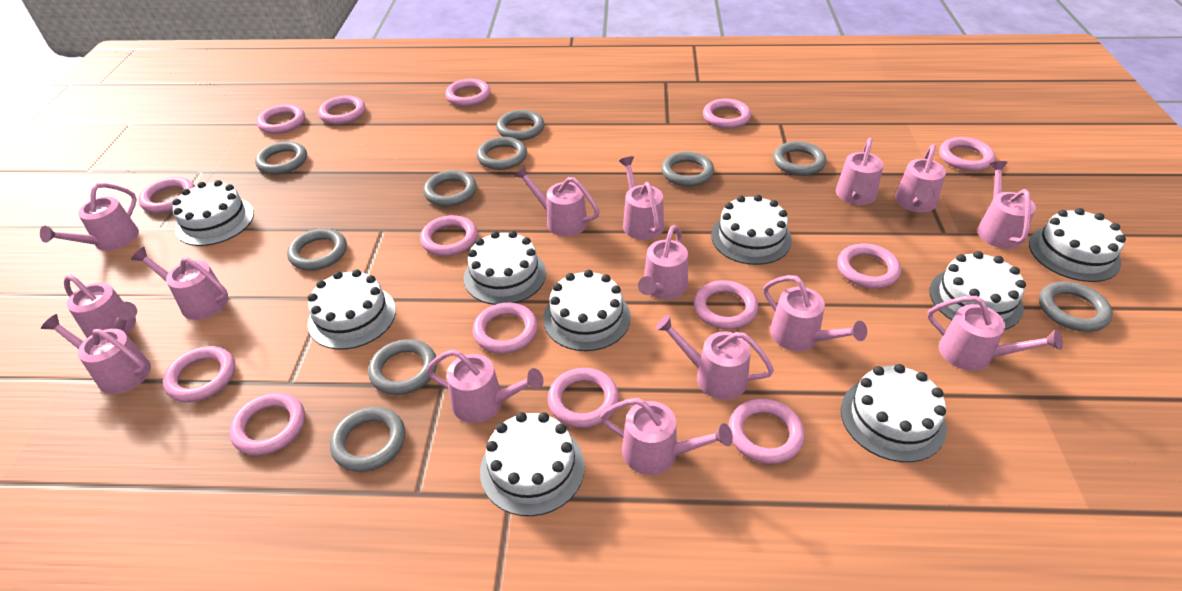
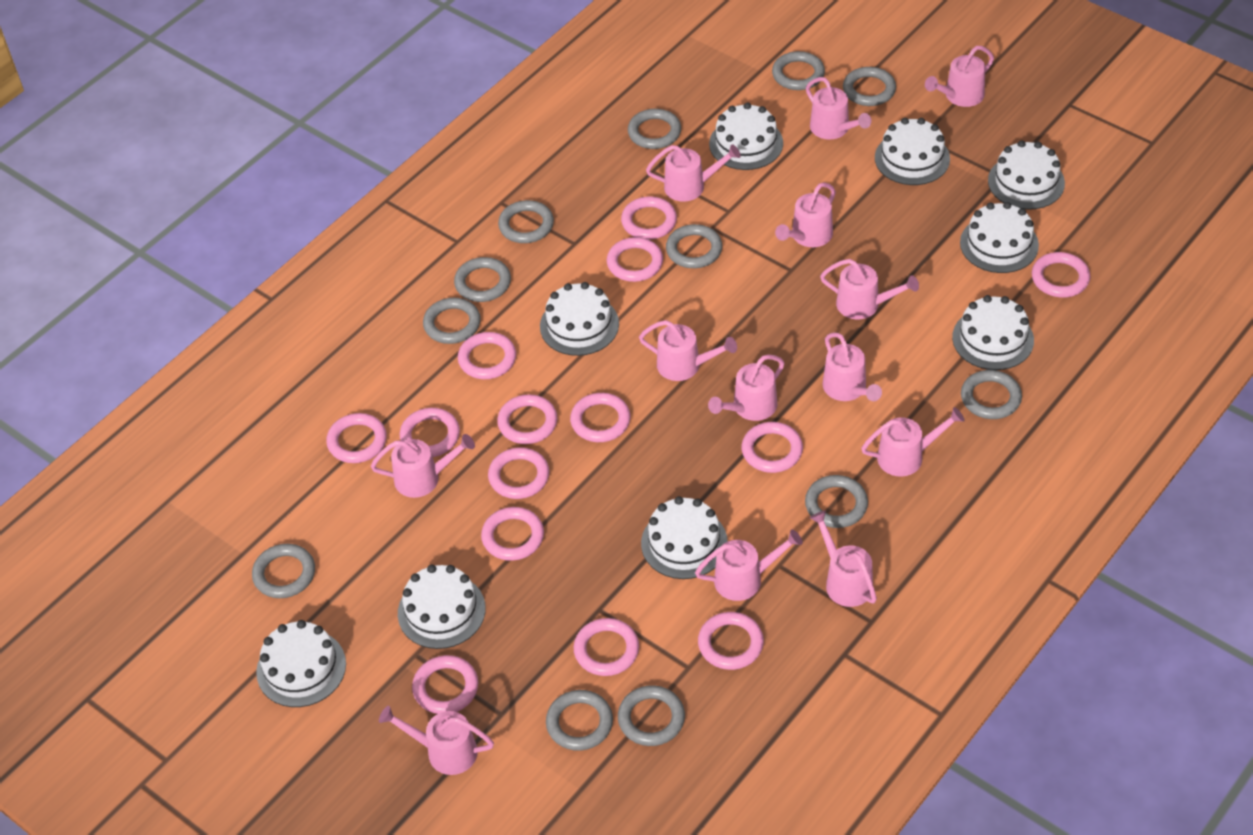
grey ring: 10 -> 12
pink watering can: 15 -> 13

